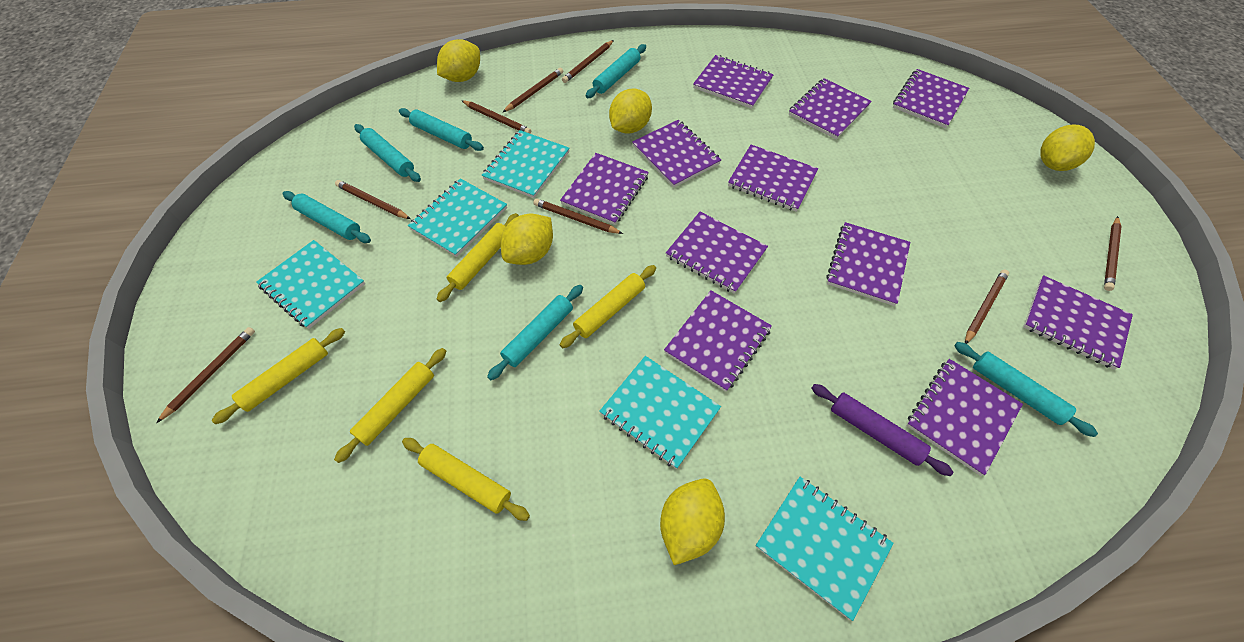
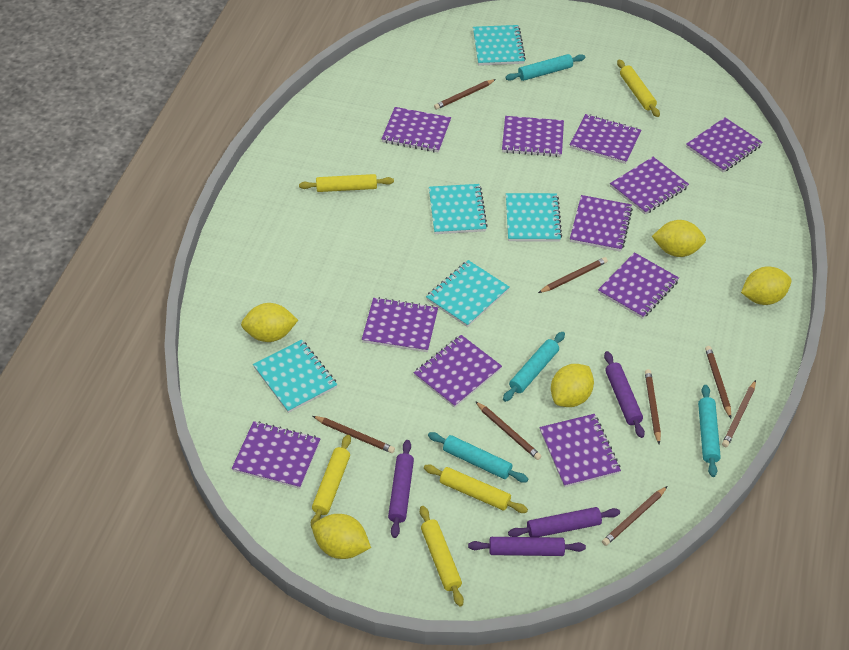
purple rolling pin: 1 -> 4
turquoise rolling pin: 6 -> 4

